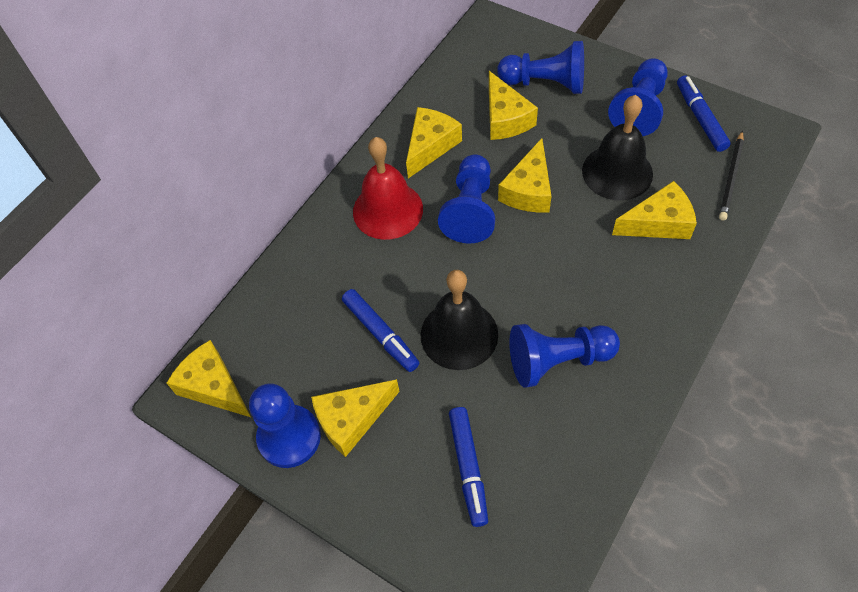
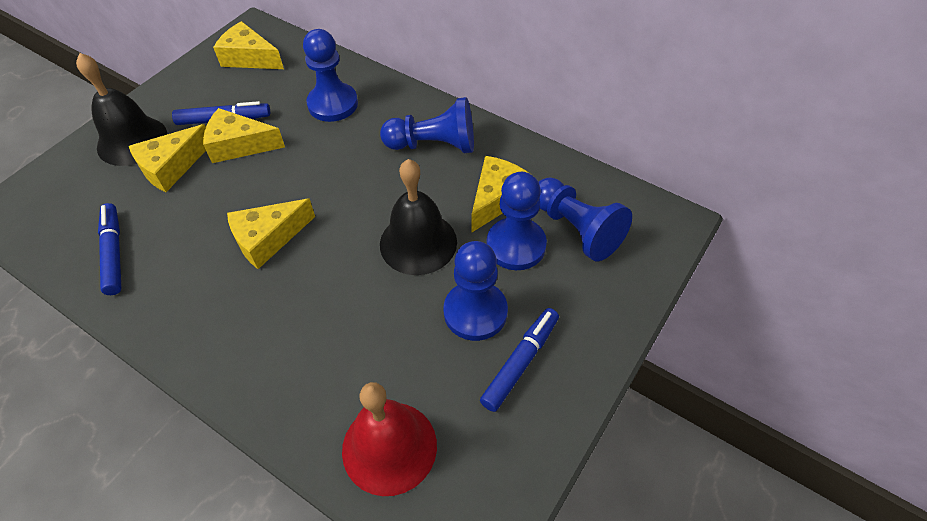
black pencil: 1 -> 0
yellow cheese: 6 -> 5

